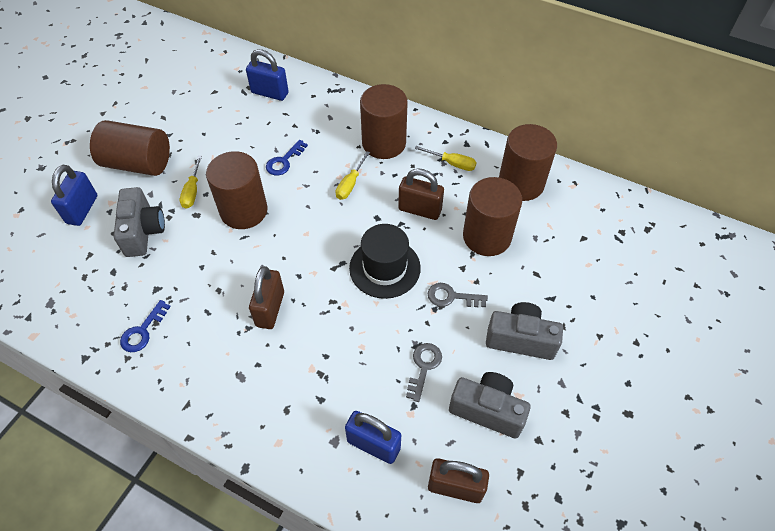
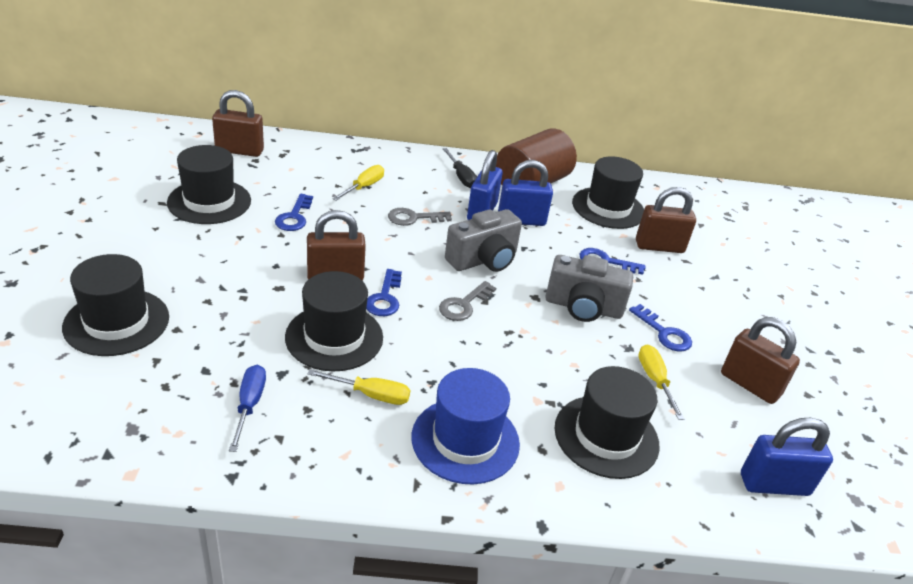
black hat: 1 -> 5
black screwdriver: 0 -> 1
blue hat: 0 -> 1
blue key: 2 -> 4
blue screwdriver: 0 -> 1
brown cylinder: 5 -> 1
brown padlock: 3 -> 4
grey camera: 3 -> 2

